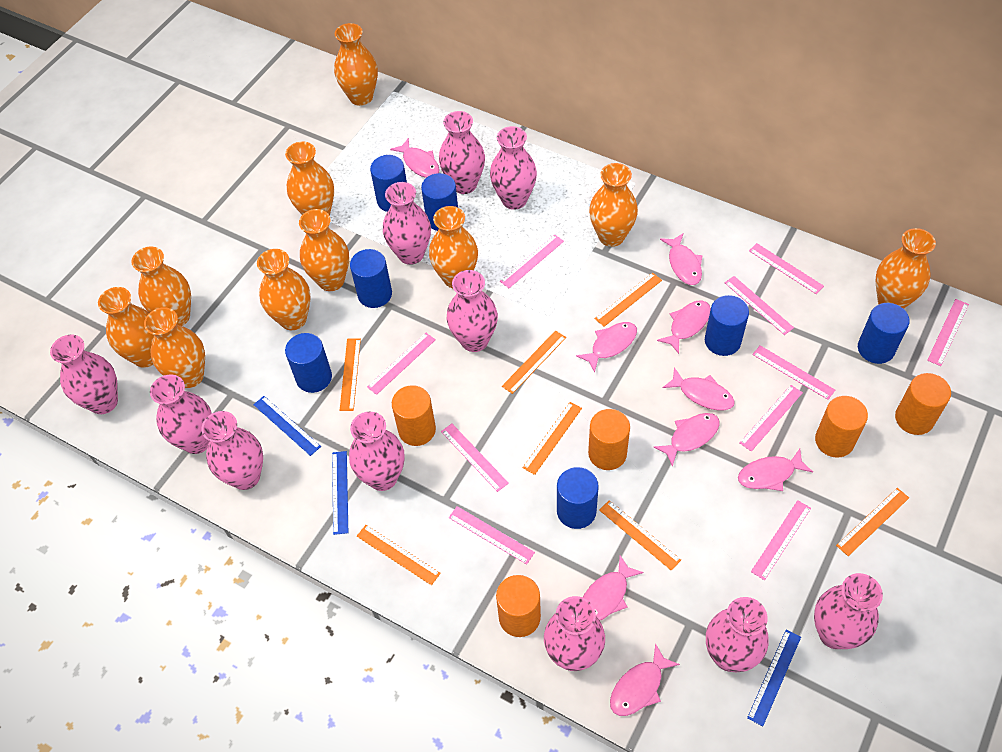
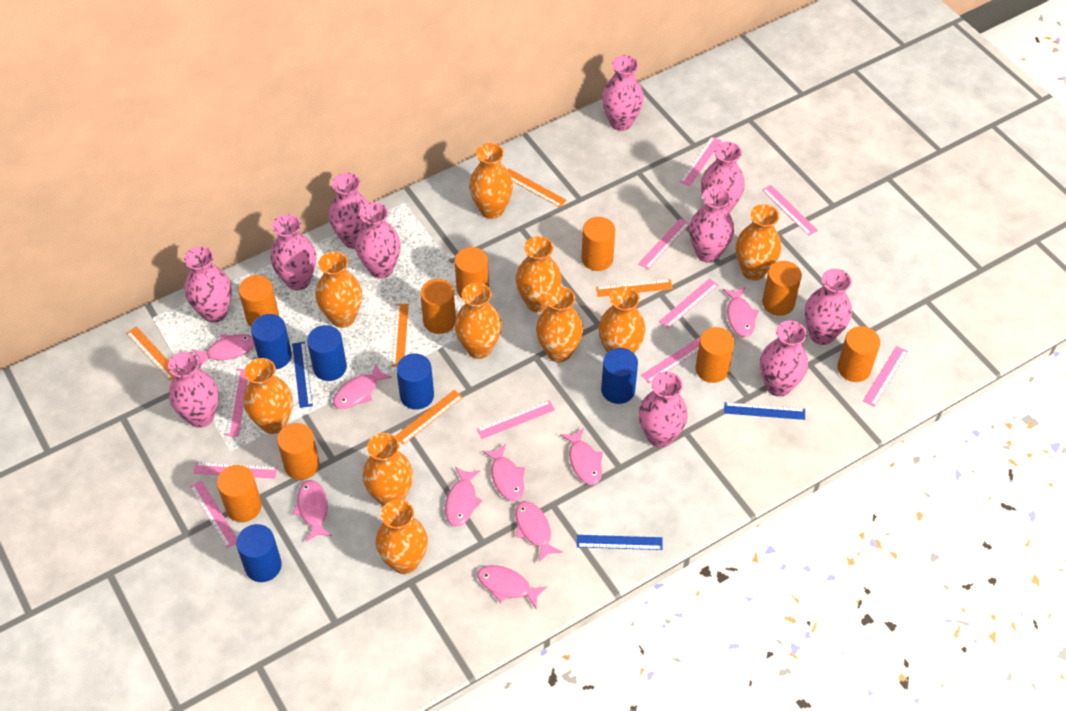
blue cylinder: 7 -> 5
orange cylinder: 5 -> 9
orange ruler: 7 -> 5

